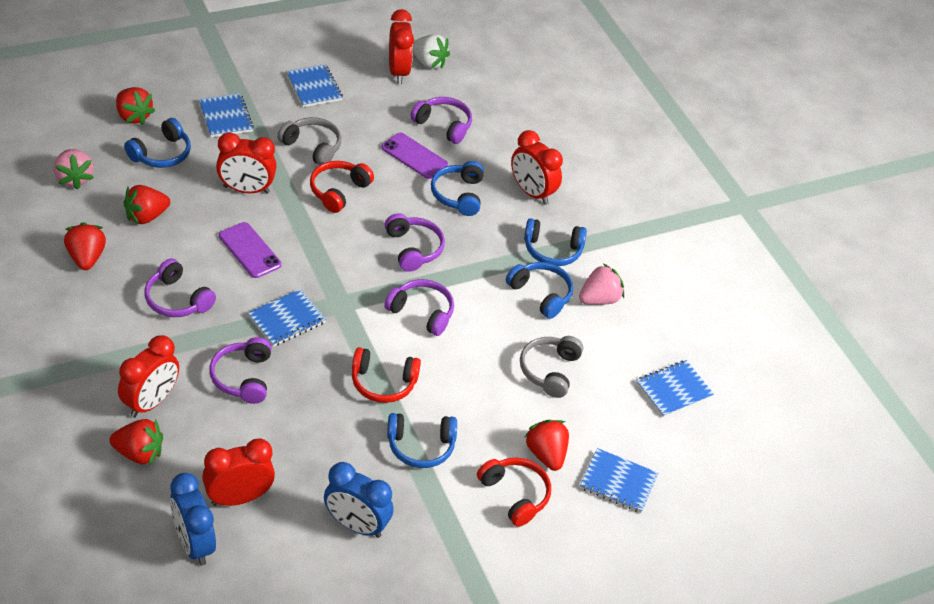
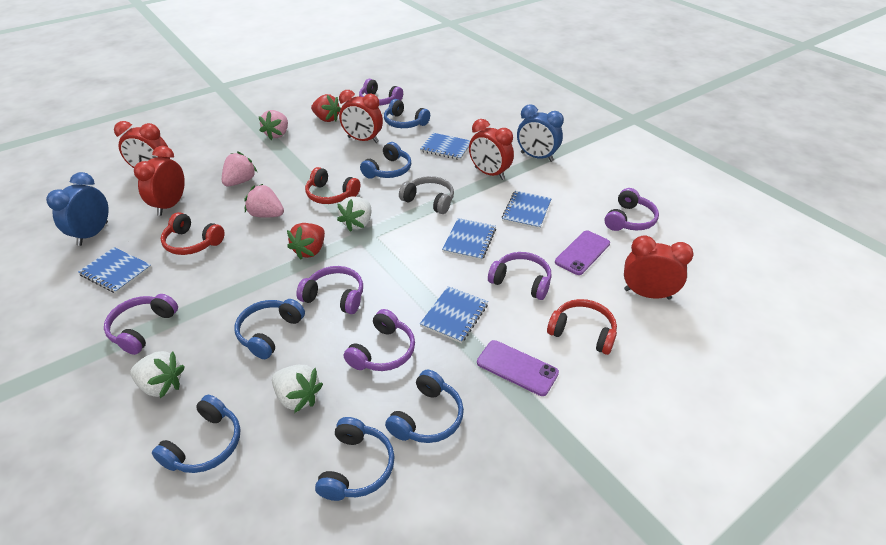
blue headphones: 5 -> 6
grey headphones: 2 -> 1
pink strawberry: 2 -> 3
purple headphones: 5 -> 6
red strawberry: 5 -> 2
white strawberry: 1 -> 3

